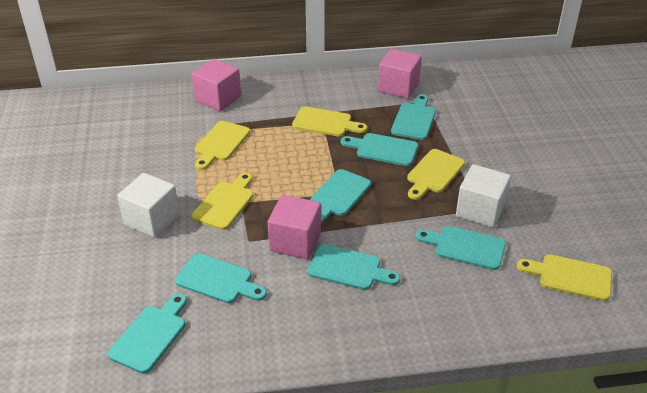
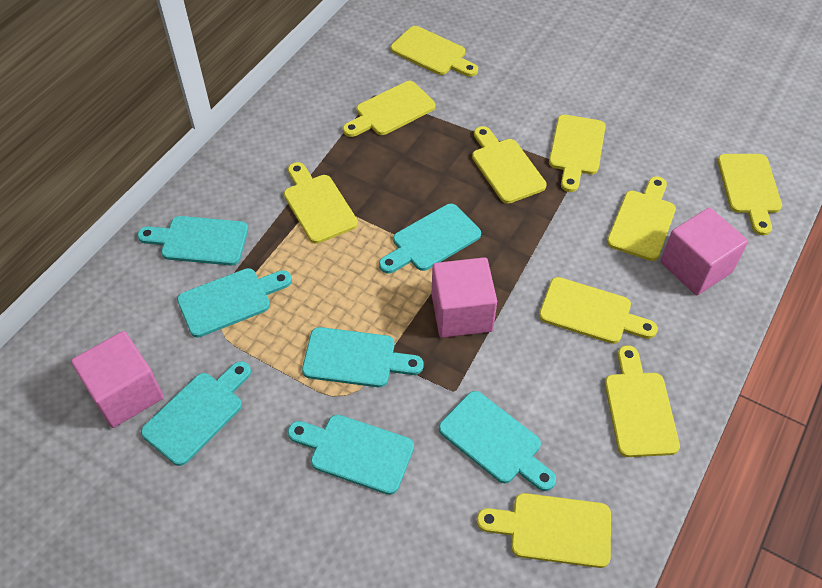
white cube: 2 -> 0
yellow cutting board: 5 -> 10

